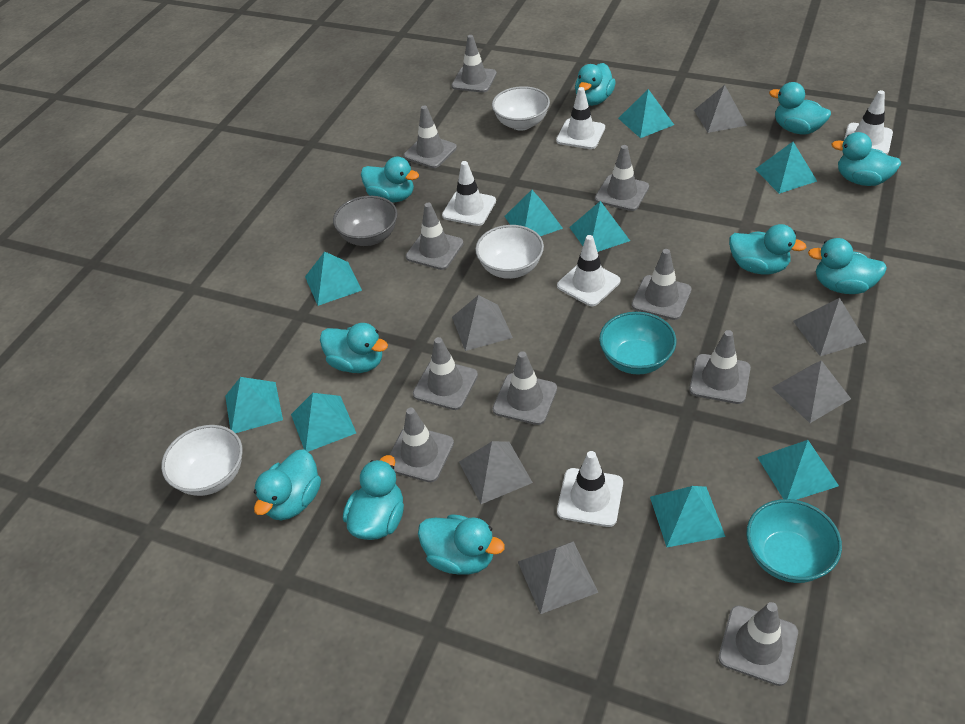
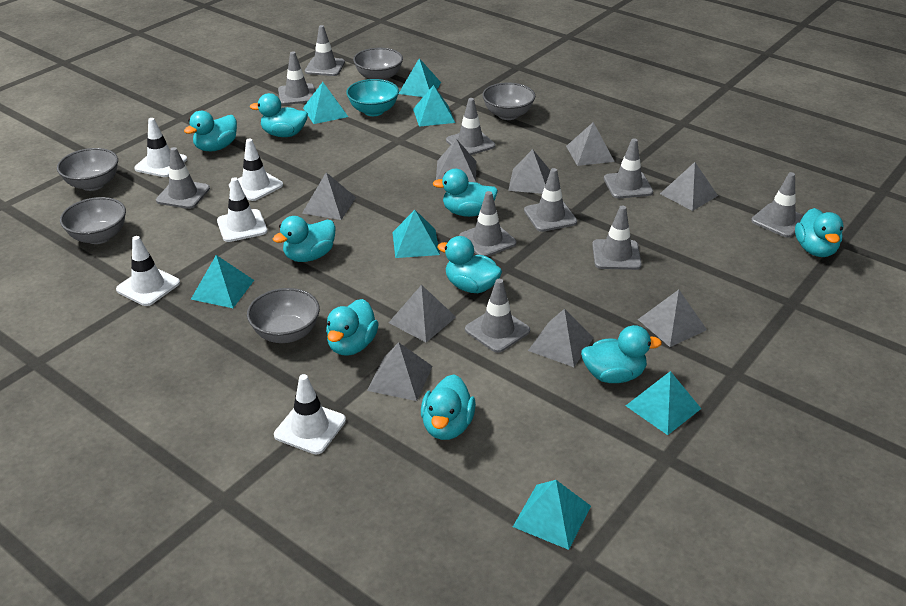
grey bowl: 1 -> 5
grey pyramid: 6 -> 9
turquoise bowl: 2 -> 1
turquoise duck: 10 -> 9
turquoise pyramid: 9 -> 7
white bowl: 3 -> 0

